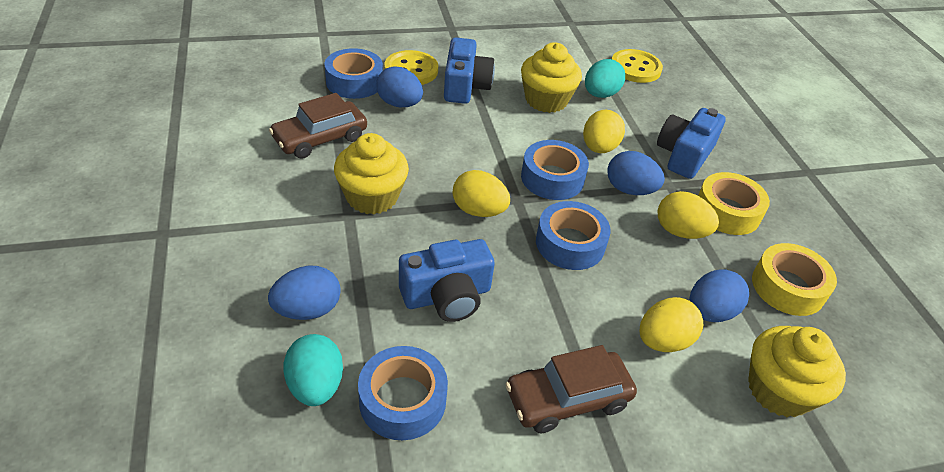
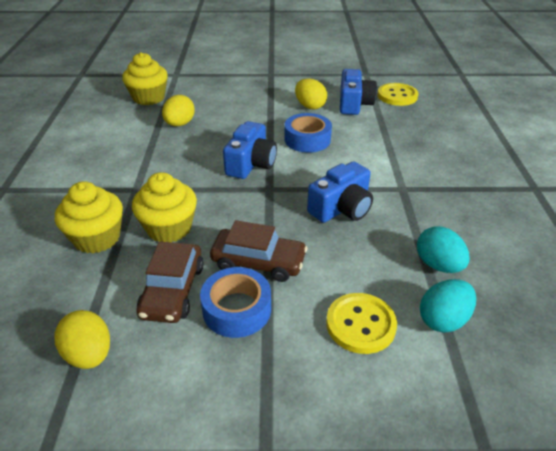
blue egg: 4 -> 0
blue tape: 4 -> 2
yellow egg: 4 -> 3
yellow tape: 2 -> 0

